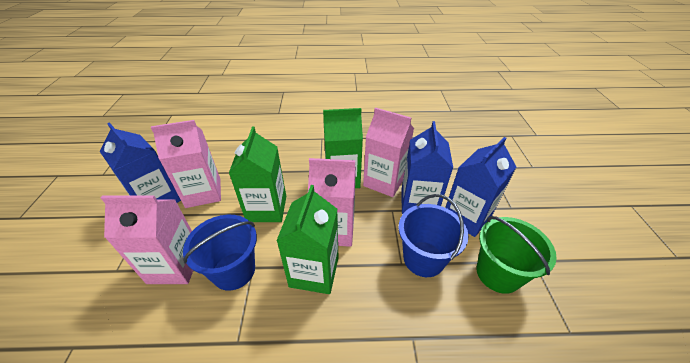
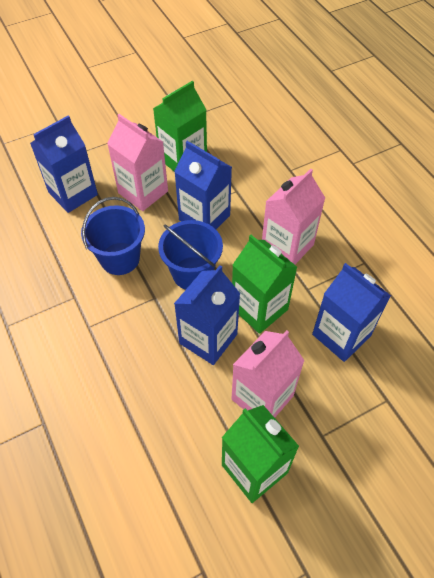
blue carton: 3 -> 4
green bucket: 1 -> 0
pink carton: 4 -> 3

